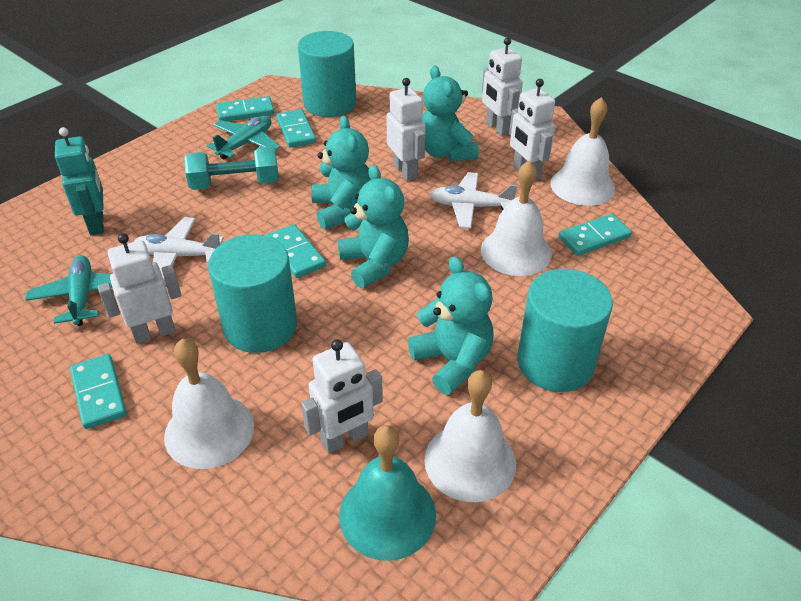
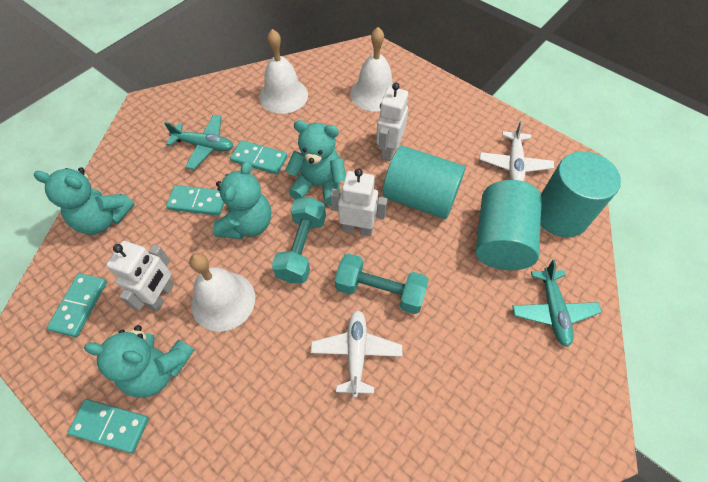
turquoise bell: 1 -> 0
turquoise domino: 5 -> 4
turquoise dumbbell: 1 -> 2
turquoise robot: 1 -> 0
white bell: 4 -> 3
white robot: 5 -> 3

